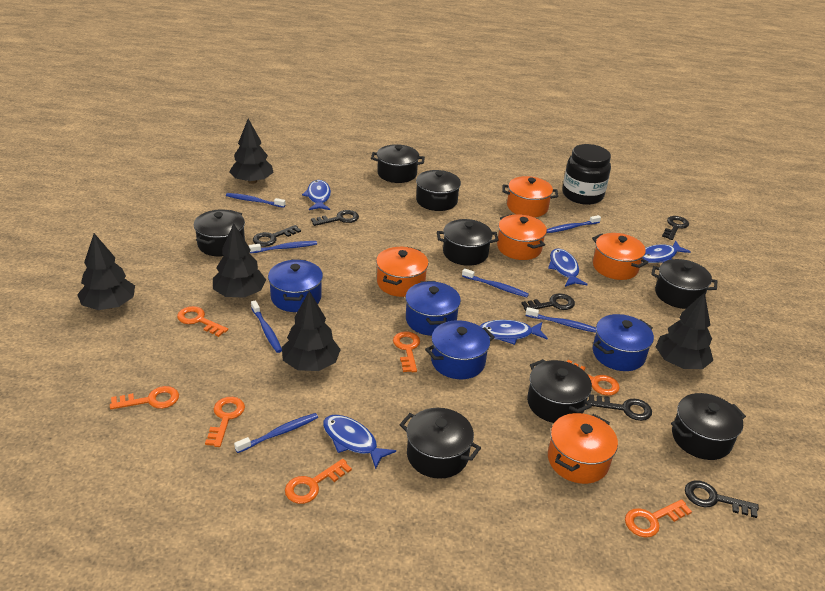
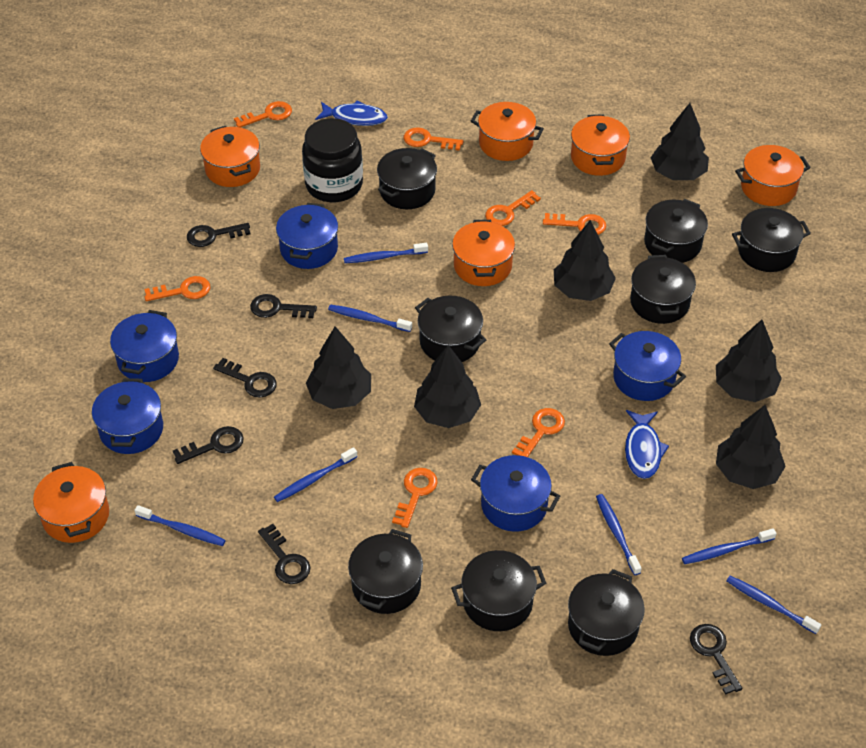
black tree: 5 -> 6
blue fish: 5 -> 2
blue pot: 4 -> 5
orange pot: 5 -> 6

